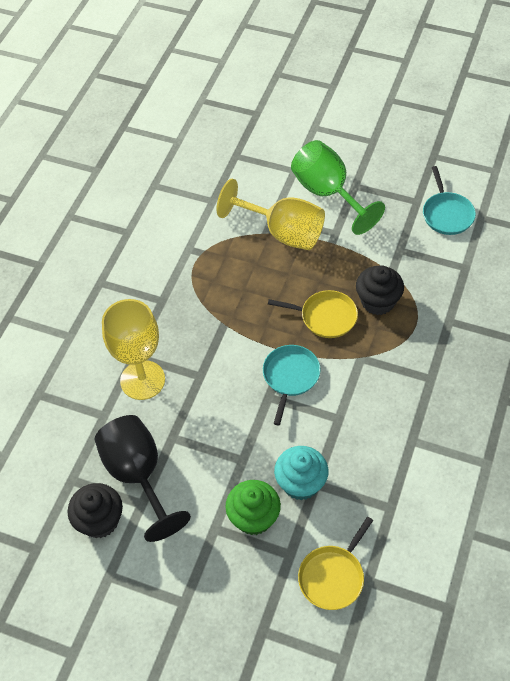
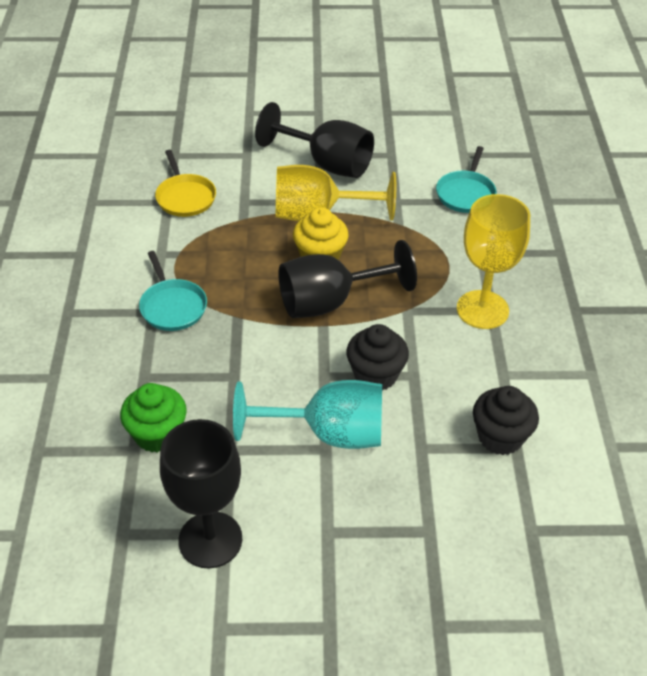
black goblet: 1 -> 3
green goblet: 1 -> 0
turquoise cupcake: 1 -> 0
turquoise goblet: 0 -> 1
yellow cupcake: 0 -> 1
yellow pan: 2 -> 1

